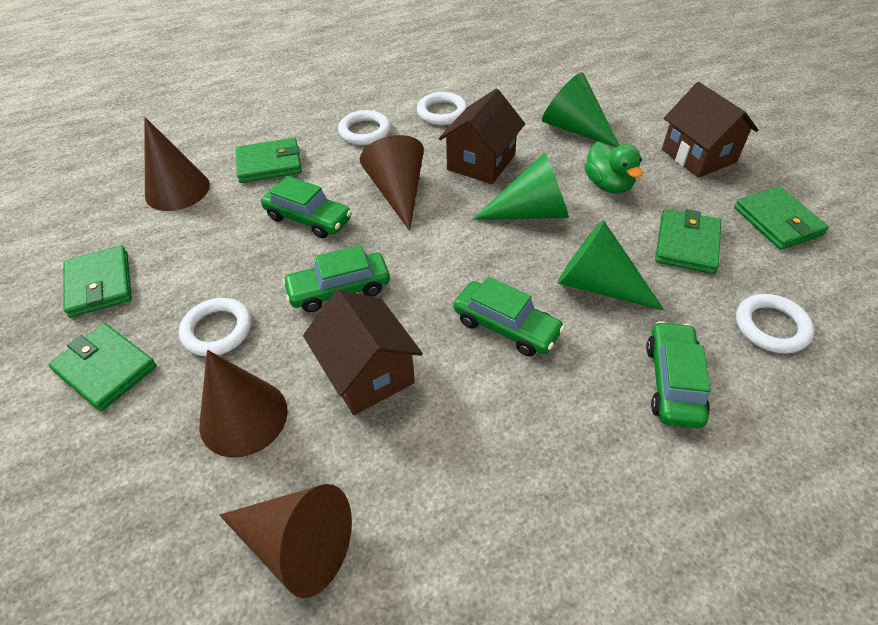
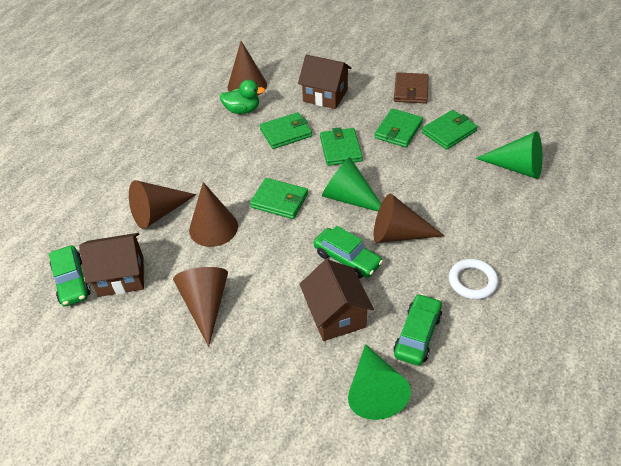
brown cone: 4 -> 5
brown wallet: 0 -> 1
green car: 4 -> 3
white ring: 4 -> 1

